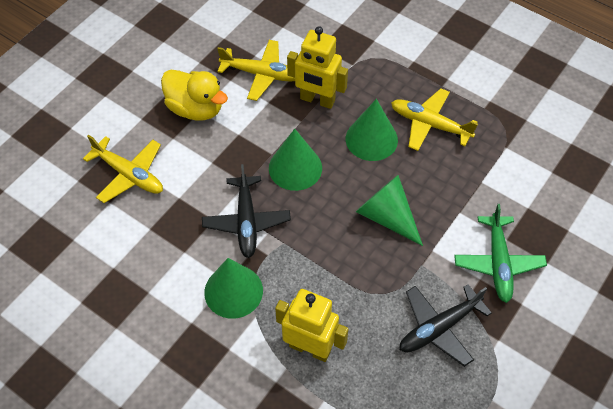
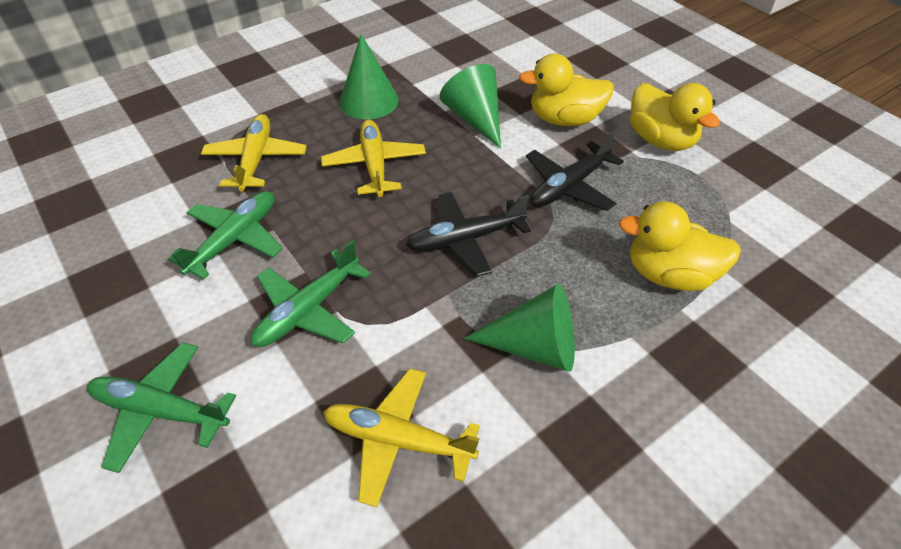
green cone: 4 -> 3
green plane: 1 -> 3
yellow duck: 1 -> 3
yellow robot: 2 -> 0

